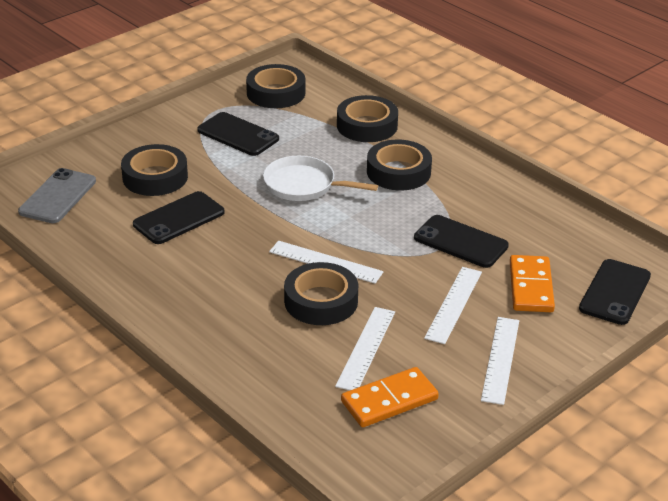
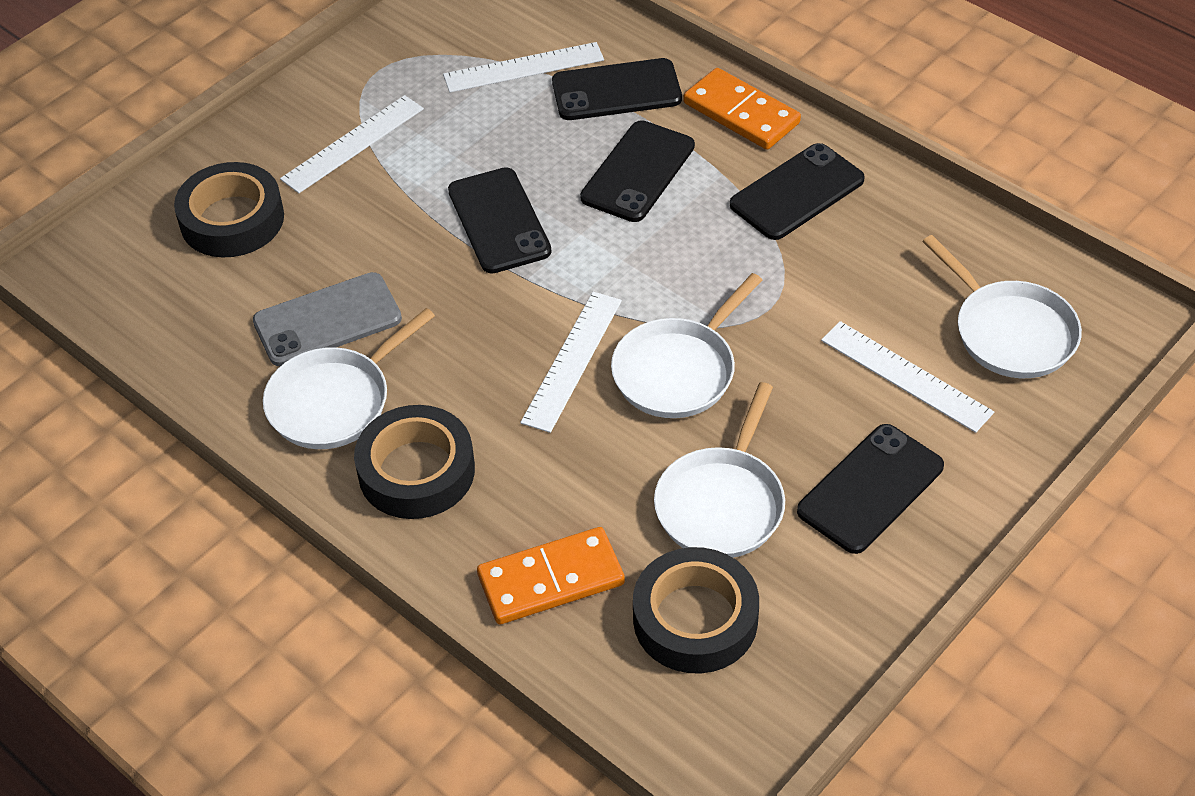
black phone: 4 -> 5
black tape: 5 -> 3
white pan: 1 -> 4

